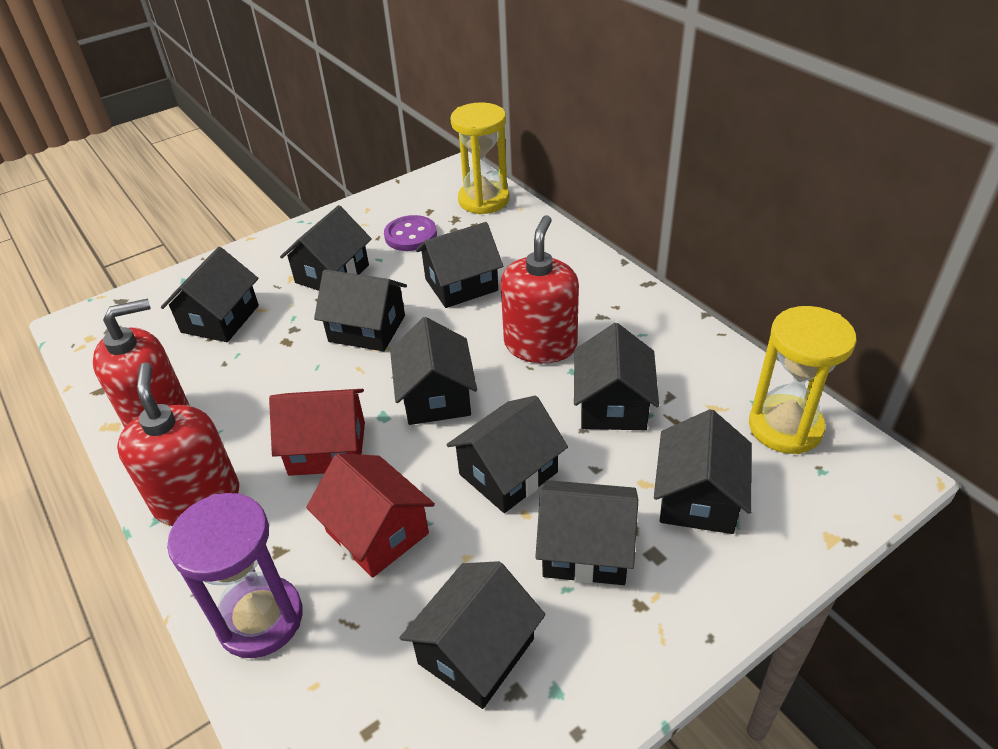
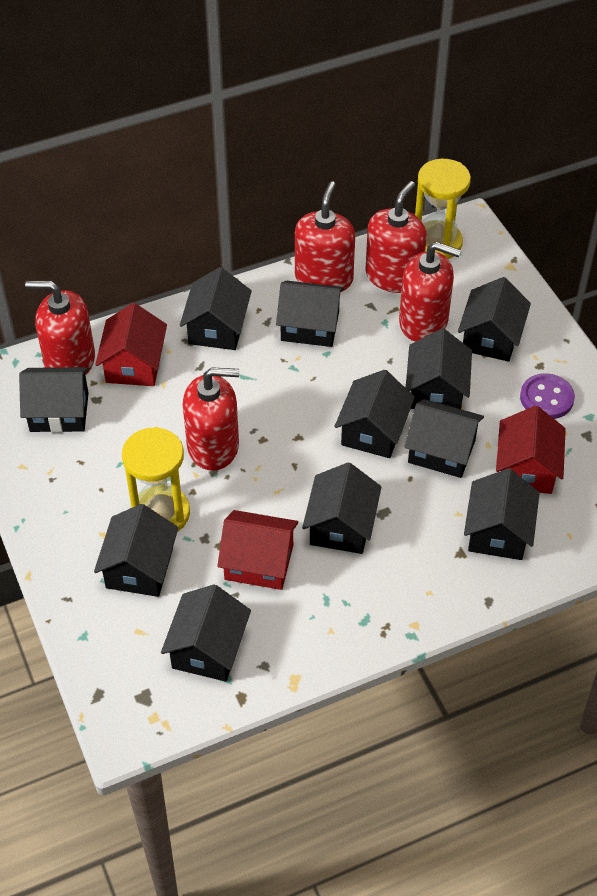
black house: 10 -> 11
purple hourglass: 1 -> 0
red house: 2 -> 3
red soap dispenser: 3 -> 5

